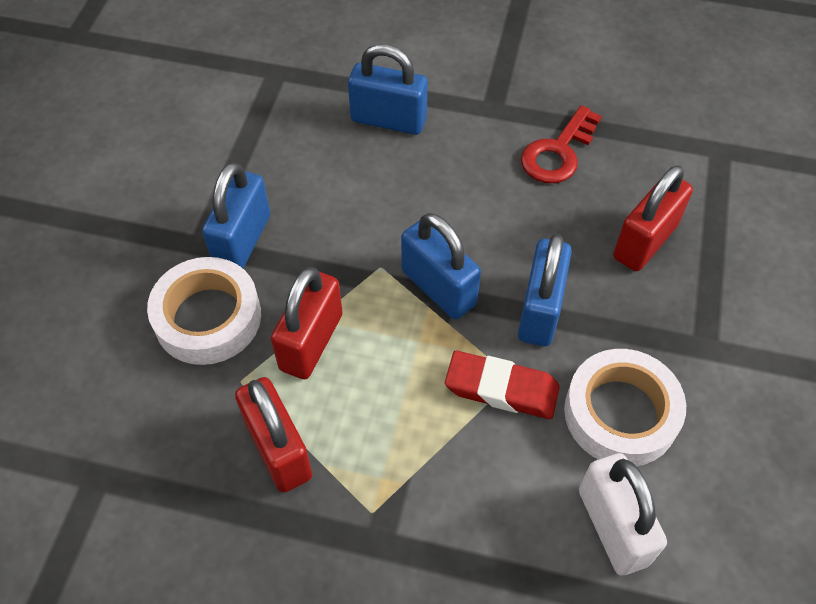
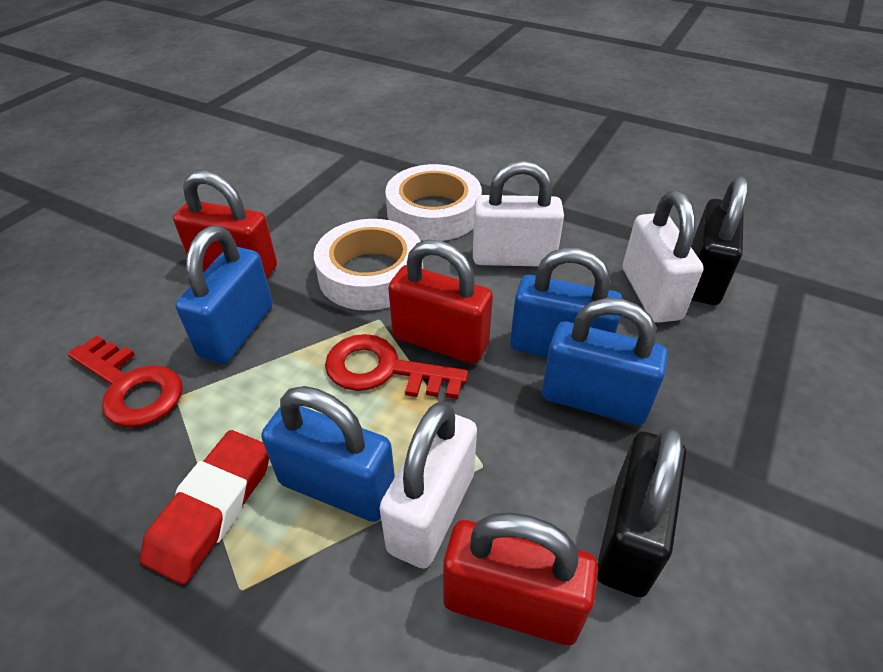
black padlock: 0 -> 2
red key: 1 -> 2
white padlock: 1 -> 3

